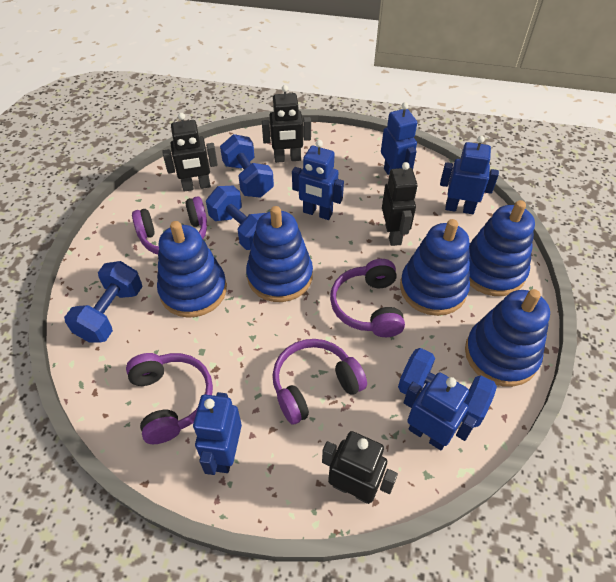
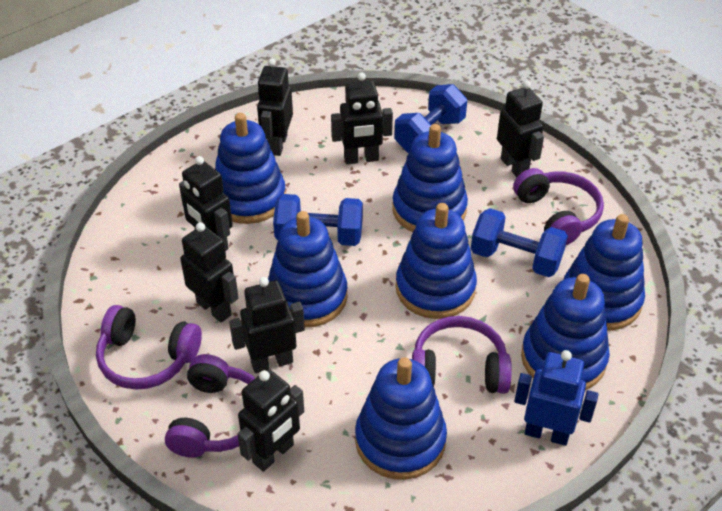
black robot: 4 -> 7
blue dumbbell: 4 -> 3
blue robot: 5 -> 1
blue stacking toy: 5 -> 7

